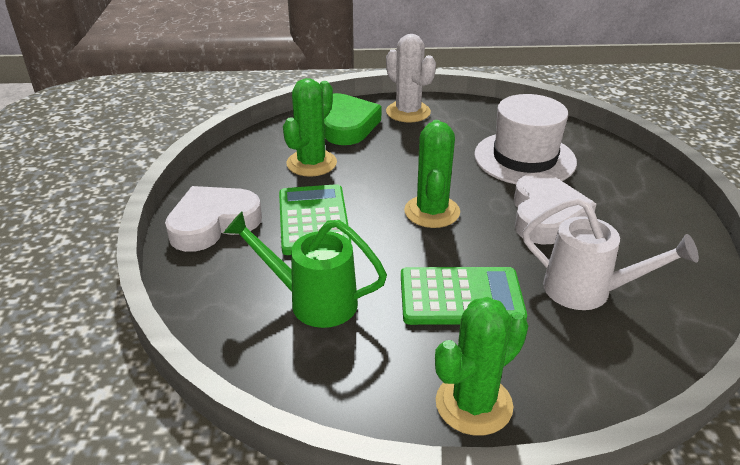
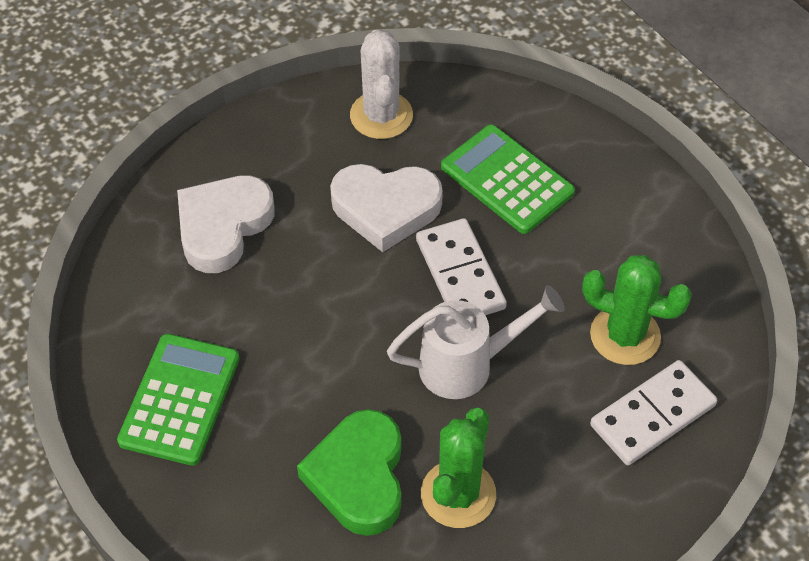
green cactus: 3 -> 2
green watering can: 1 -> 0
white domino: 0 -> 2
white hat: 1 -> 0

